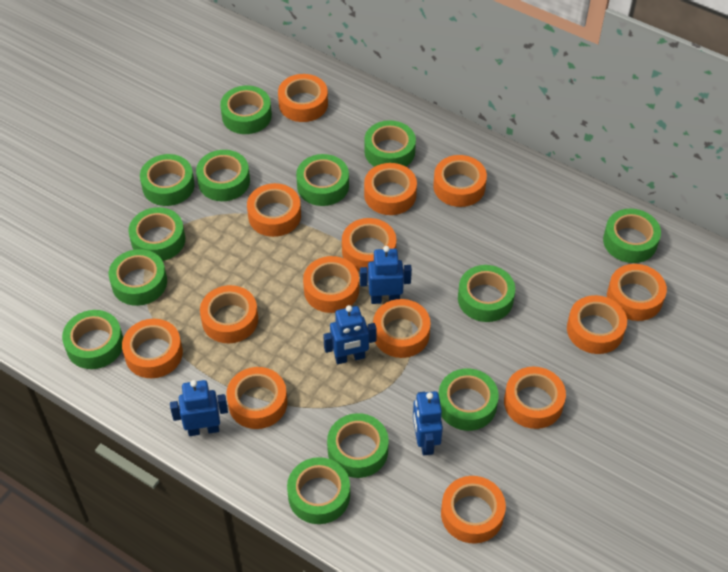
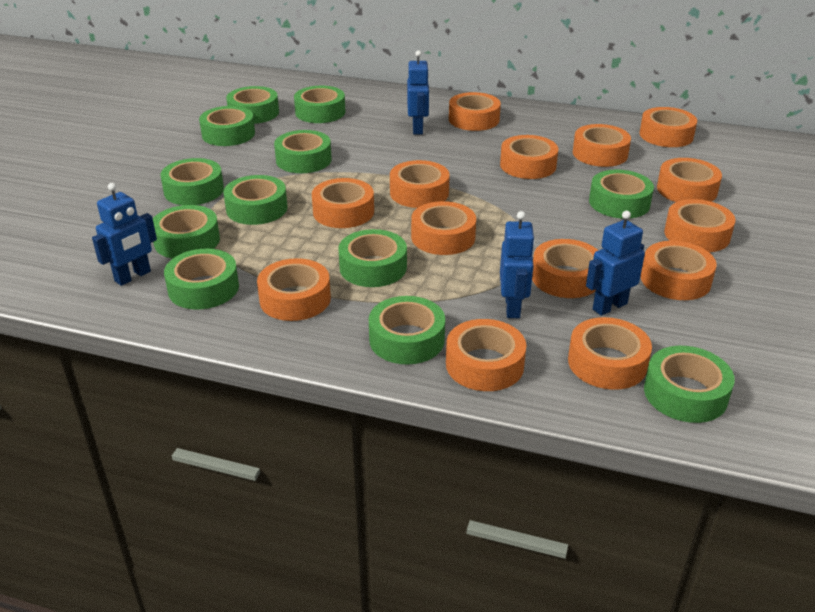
green tape: 13 -> 12

